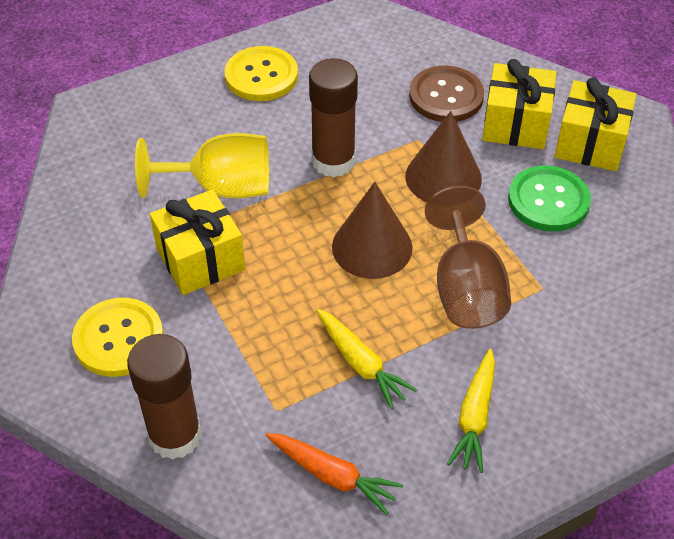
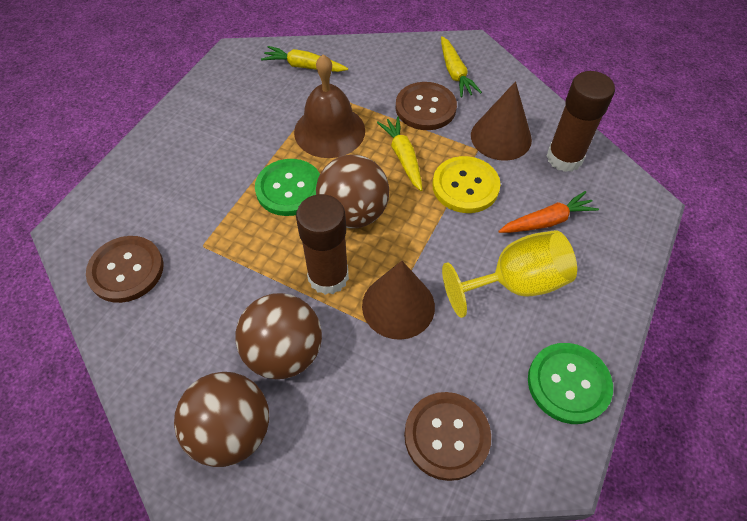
brown ball: 0 -> 3
brown bell: 0 -> 1
brown button: 1 -> 3
brown goblet: 1 -> 0
green button: 1 -> 2
yellow button: 2 -> 1
yellow carrot: 2 -> 3
yellow gift: 3 -> 0

